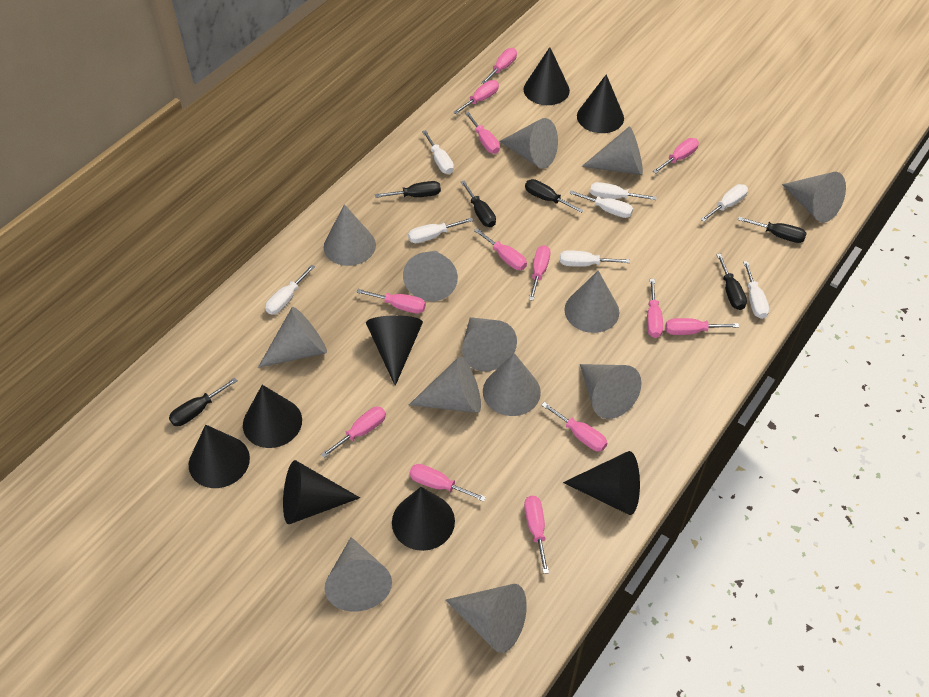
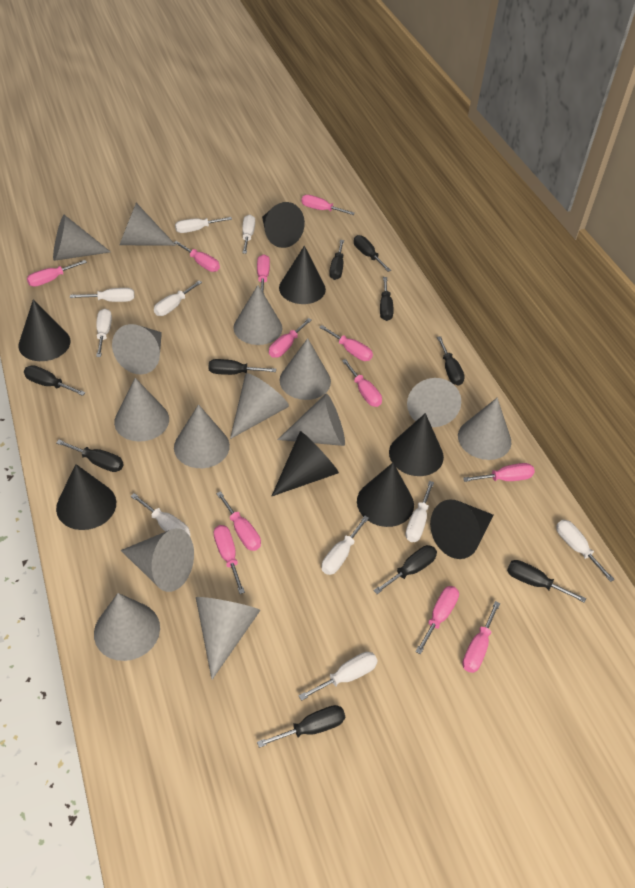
black screwdriver: 6 -> 10
grey cone: 13 -> 14
pink screwdriver: 13 -> 12
white screwdriver: 8 -> 10

